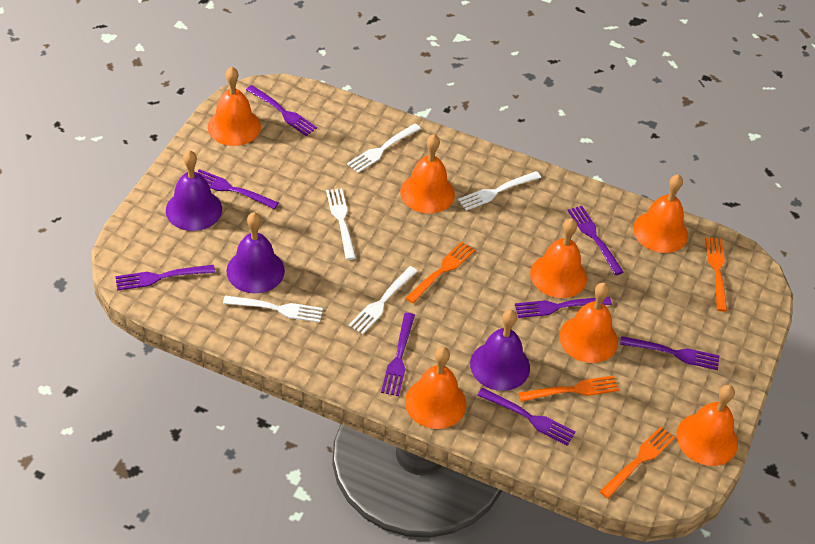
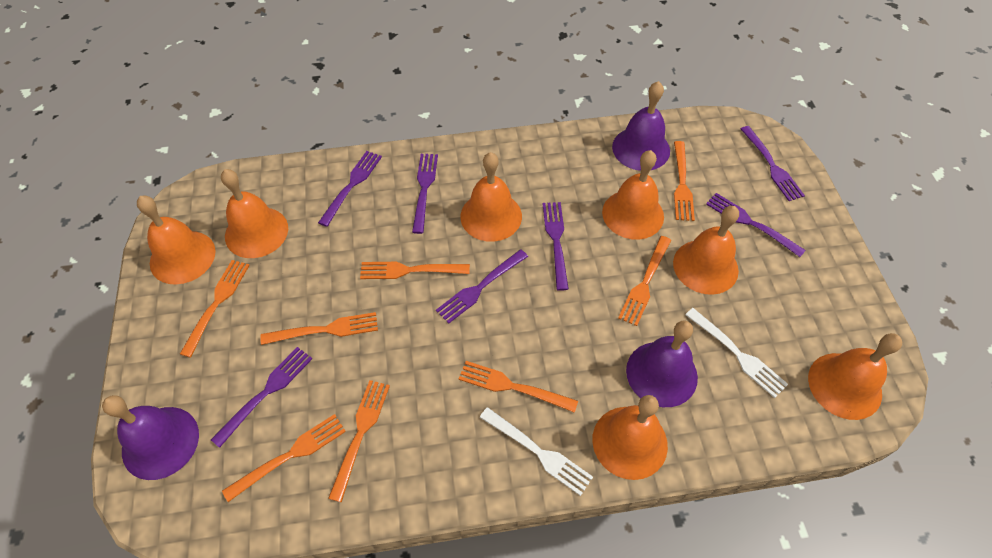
orange fork: 4 -> 8
purple fork: 8 -> 7
white fork: 5 -> 2

